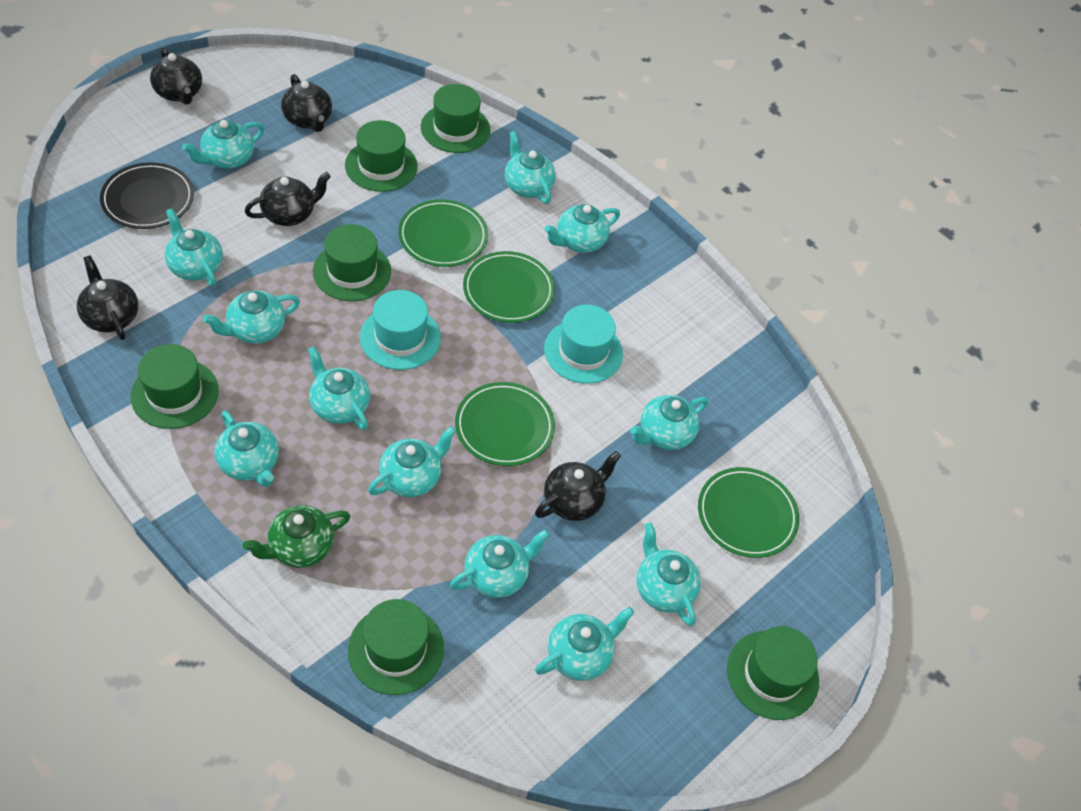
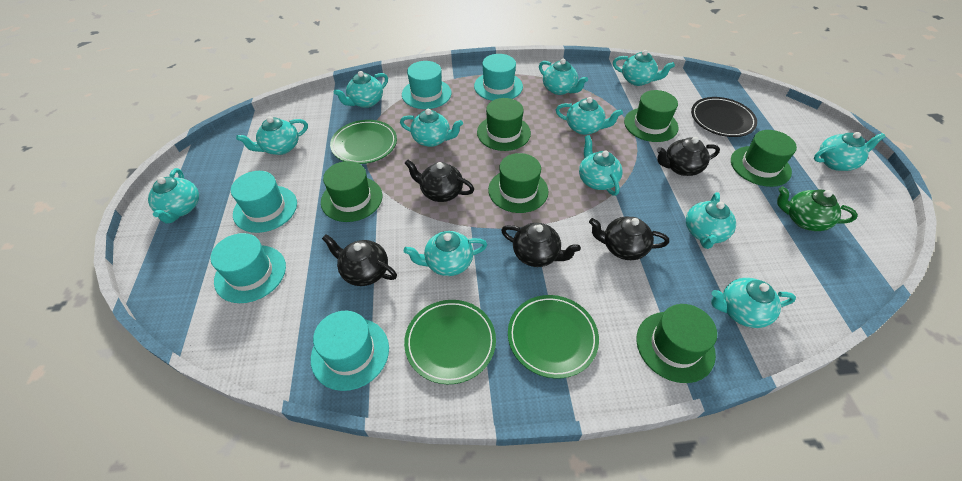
green plate: 4 -> 3
turquoise hat: 2 -> 5

